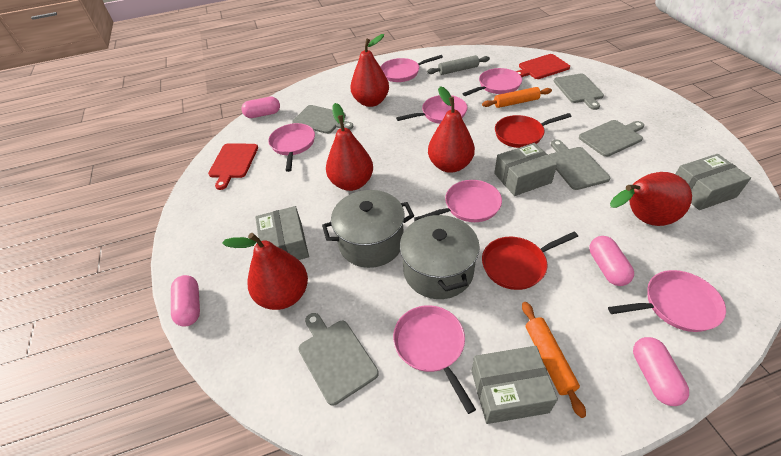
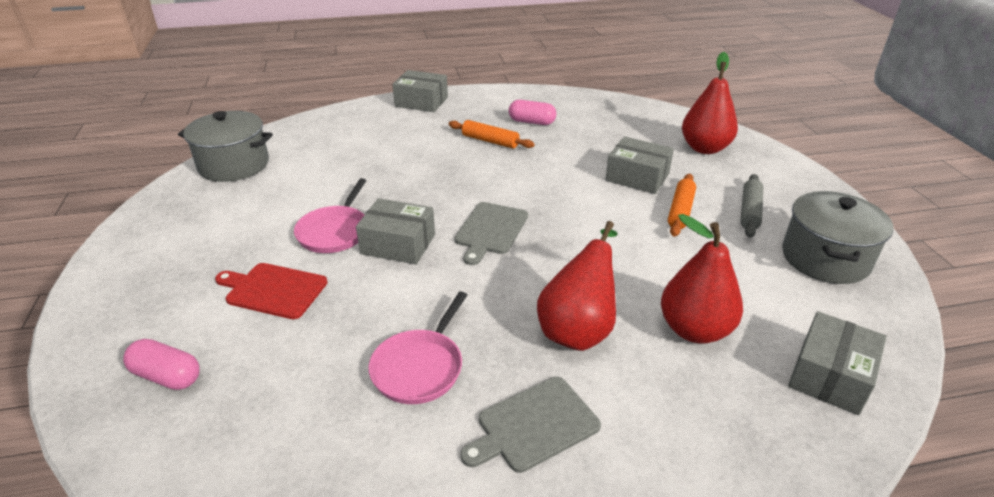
grey cutting board: 5 -> 2
pink capsule: 4 -> 2
pink pan: 7 -> 2
red cutting board: 2 -> 1
red pan: 2 -> 0
red pear: 5 -> 3

